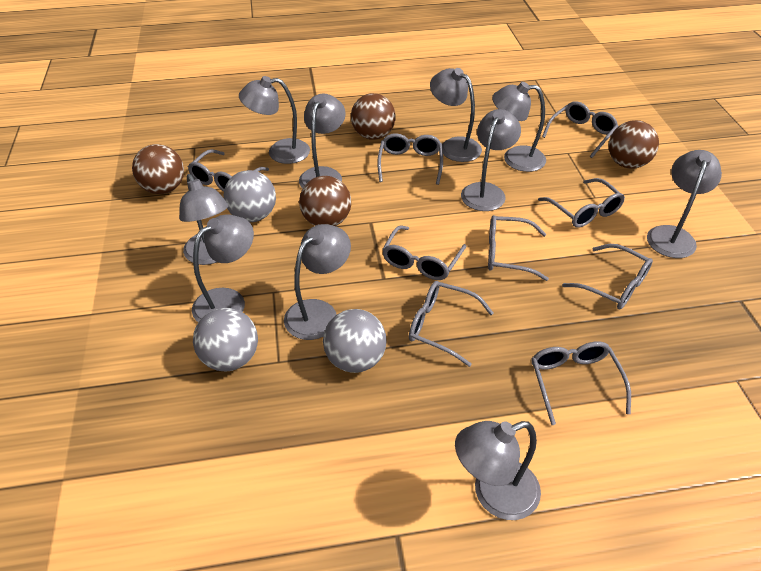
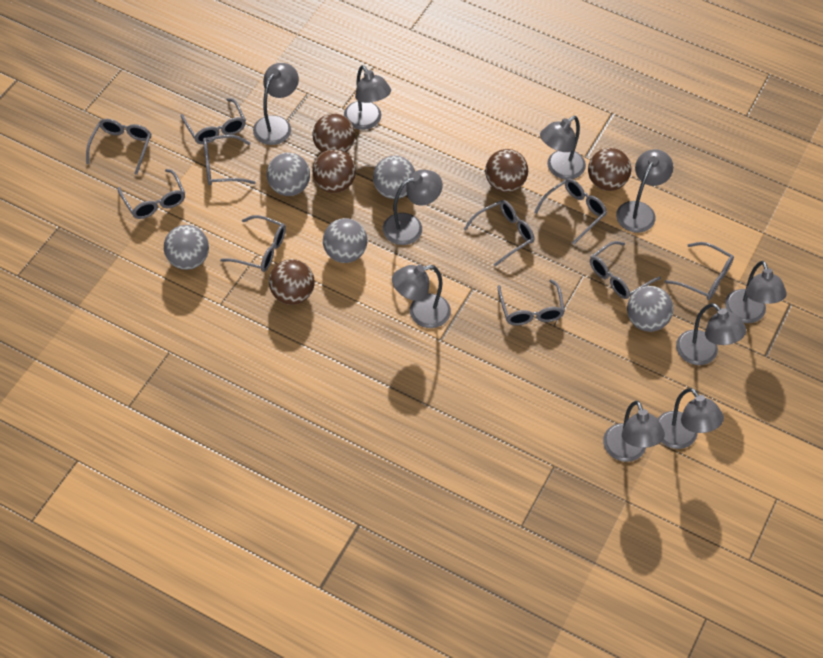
brown ball: 4 -> 5
grey ball: 3 -> 5
grey glasses: 9 -> 10

